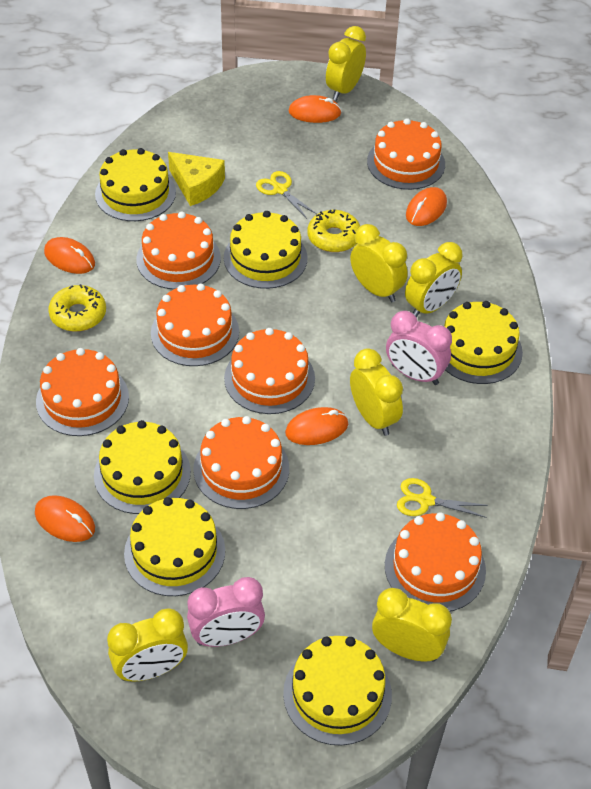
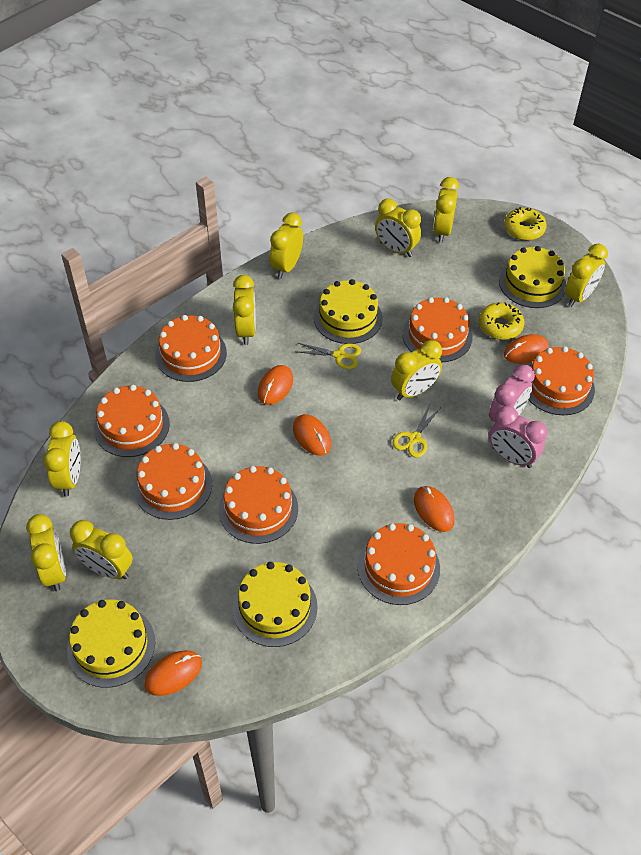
yellow cake: 6 -> 4
yellow cheese: 1 -> 0
yellow clock: 6 -> 9

